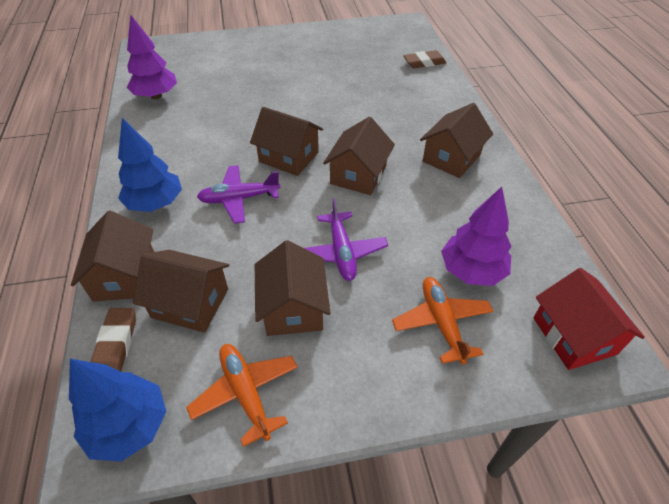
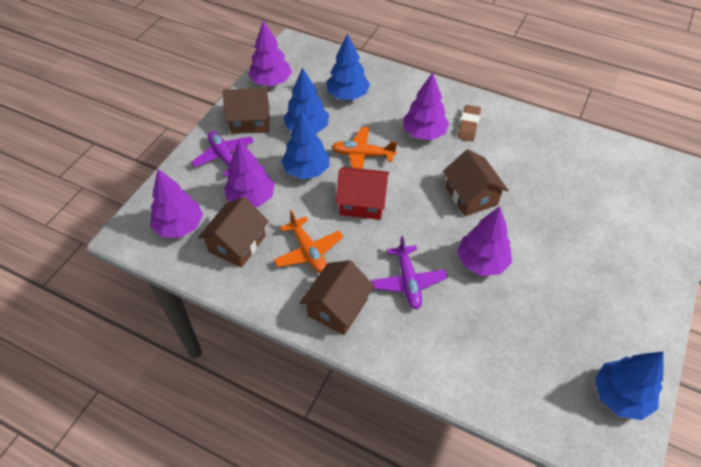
blue tree: 2 -> 4
brown eraser: 2 -> 1
brown house: 6 -> 4
purple tree: 2 -> 5

